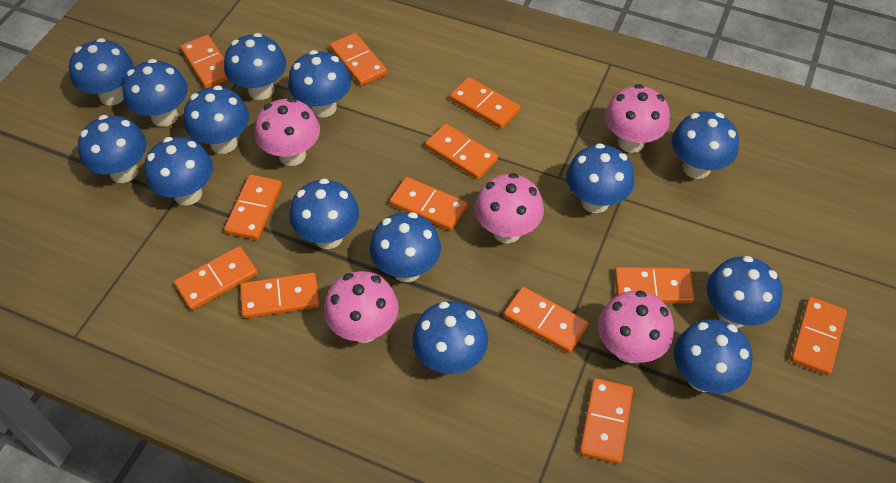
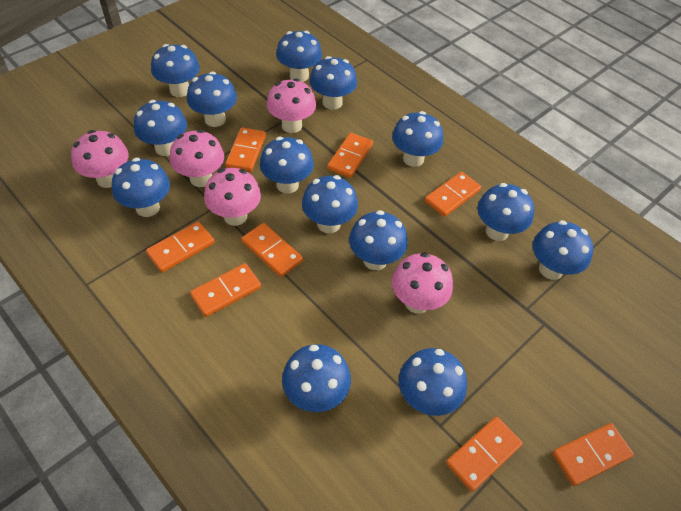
orange domino: 12 -> 8

